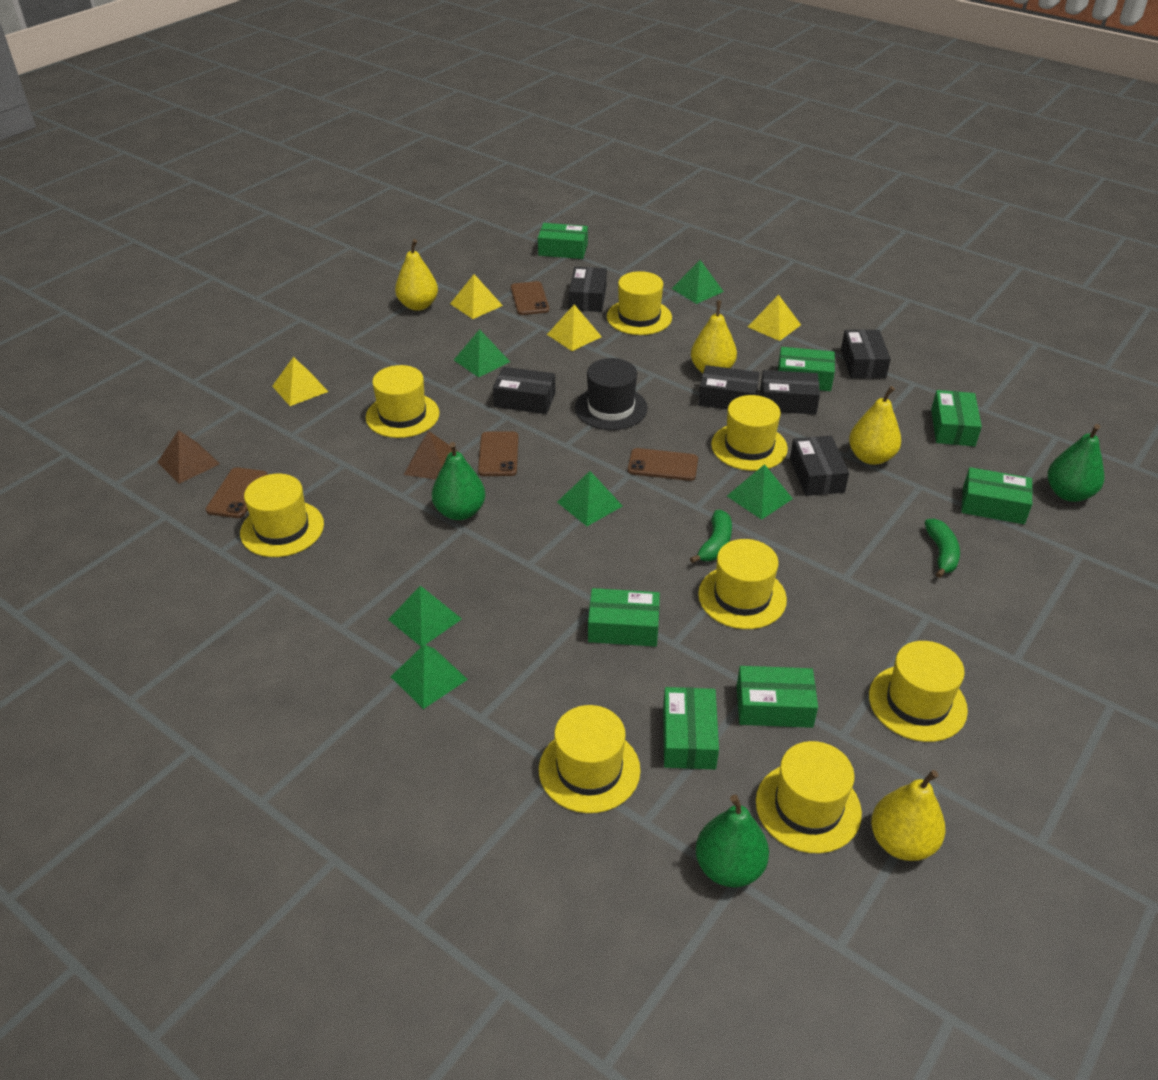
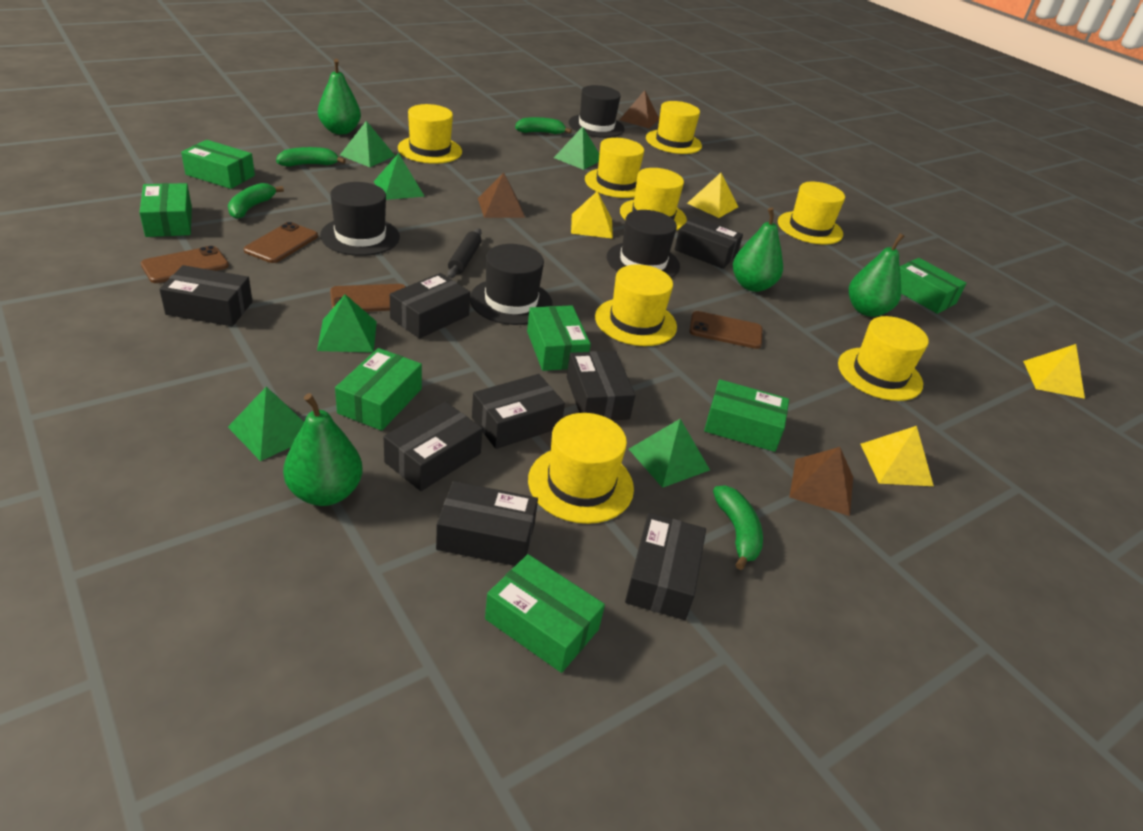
black box: 6 -> 8
black hat: 1 -> 4
black rolling pin: 0 -> 1
brown pyramid: 2 -> 3
green banana: 2 -> 4
green pear: 3 -> 4
yellow pear: 4 -> 0

